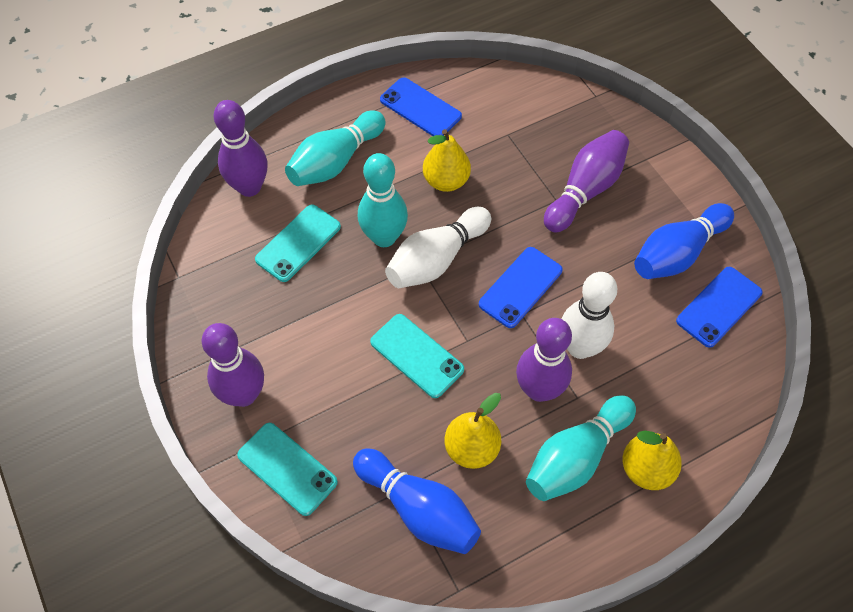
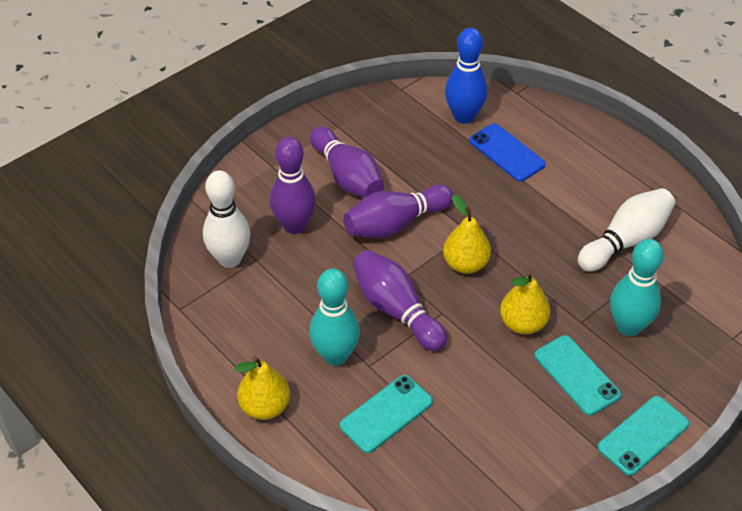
blue bowling pin: 2 -> 1
blue phone: 3 -> 1
turquoise bowling pin: 3 -> 2

